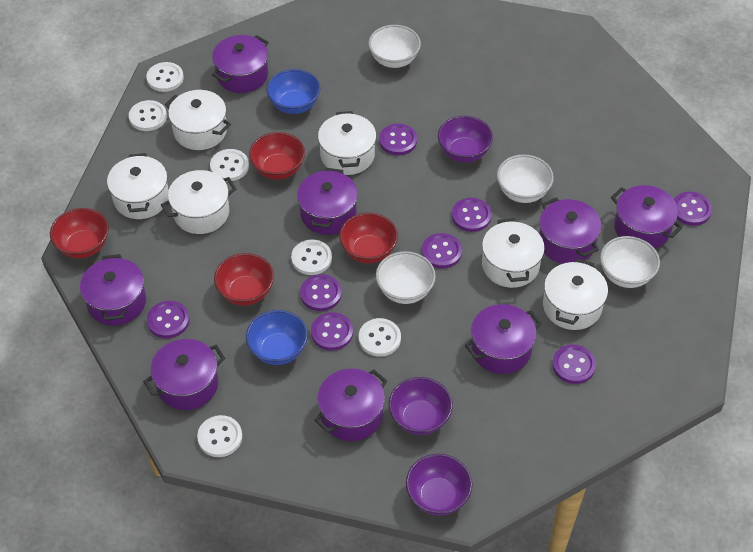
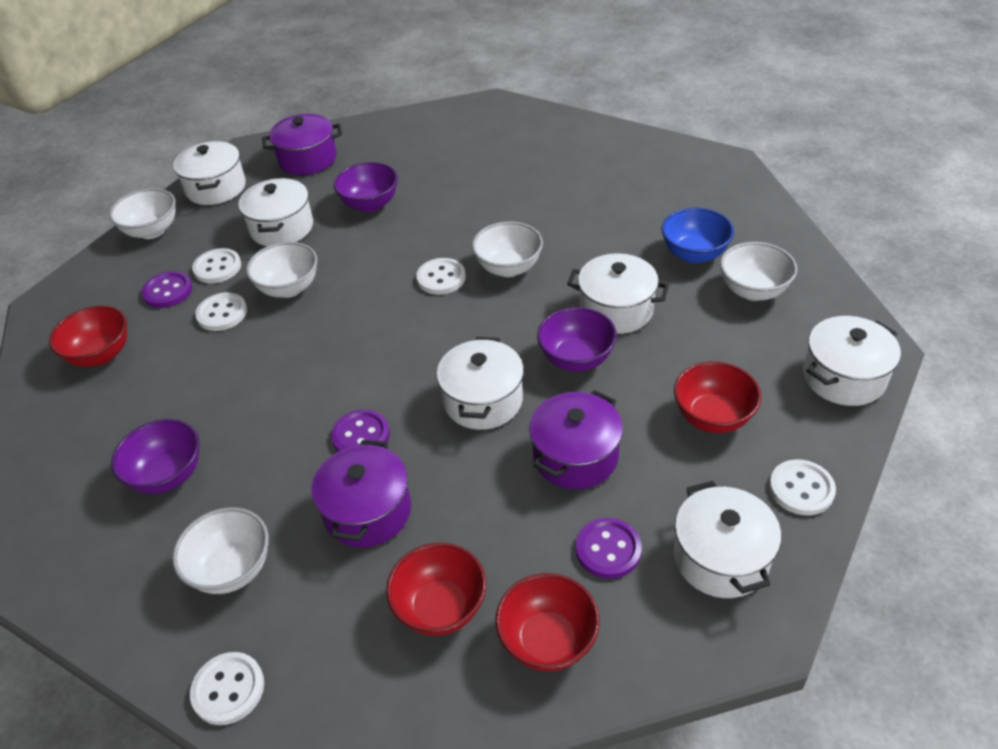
blue bowl: 2 -> 1
purple button: 8 -> 3
purple pot: 8 -> 3
white bowl: 4 -> 5
white button: 6 -> 5

